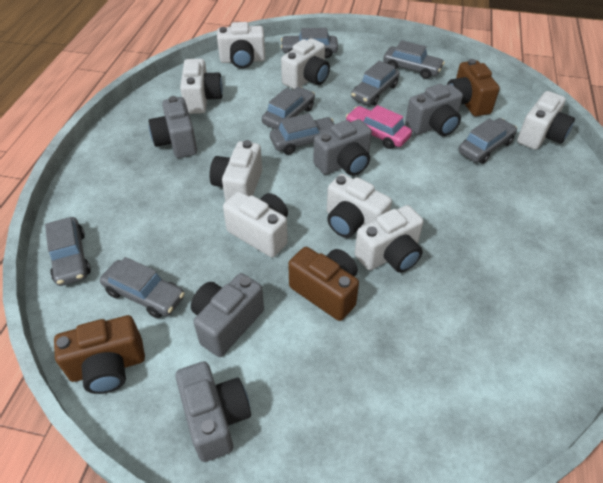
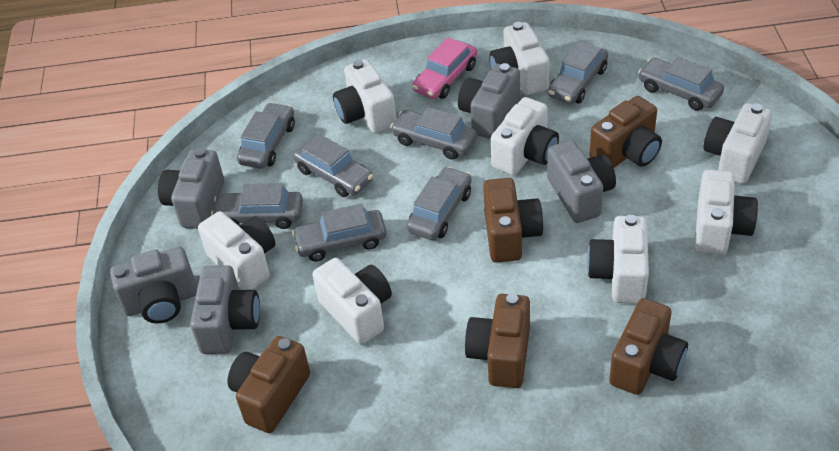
brown camera: 3 -> 5

